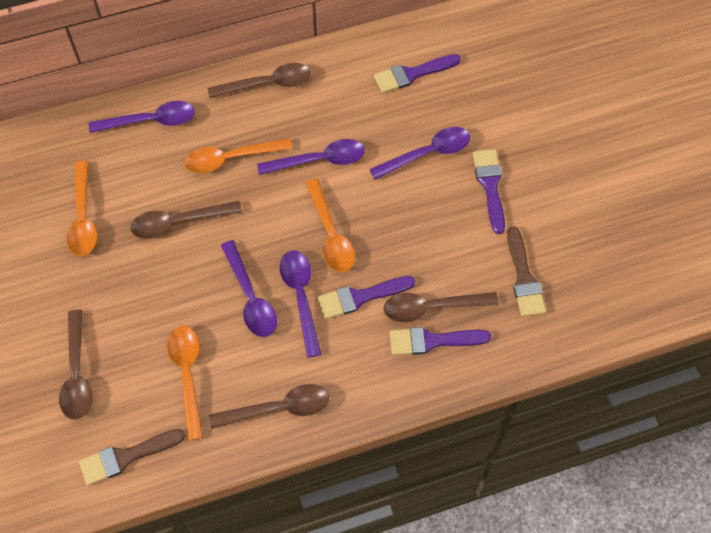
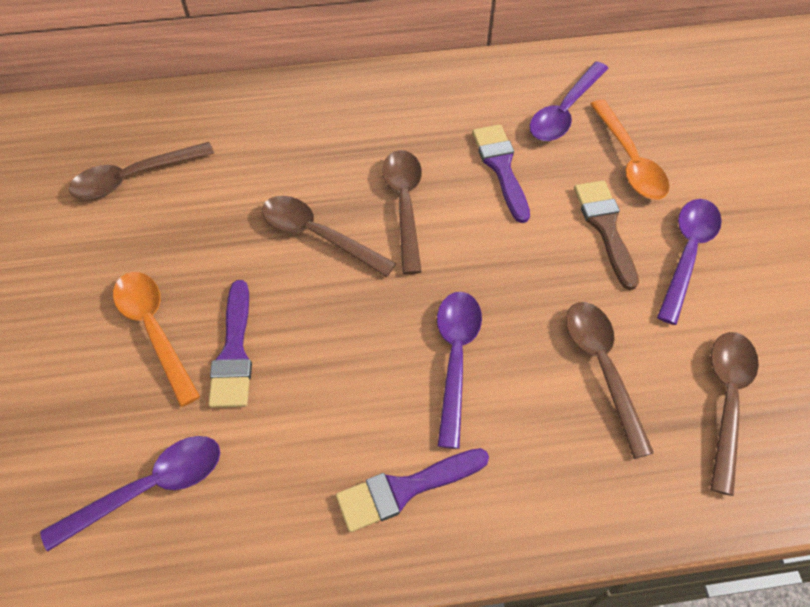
brown brush: 2 -> 1
orange spoon: 4 -> 2
purple brush: 4 -> 3
purple spoon: 5 -> 4

